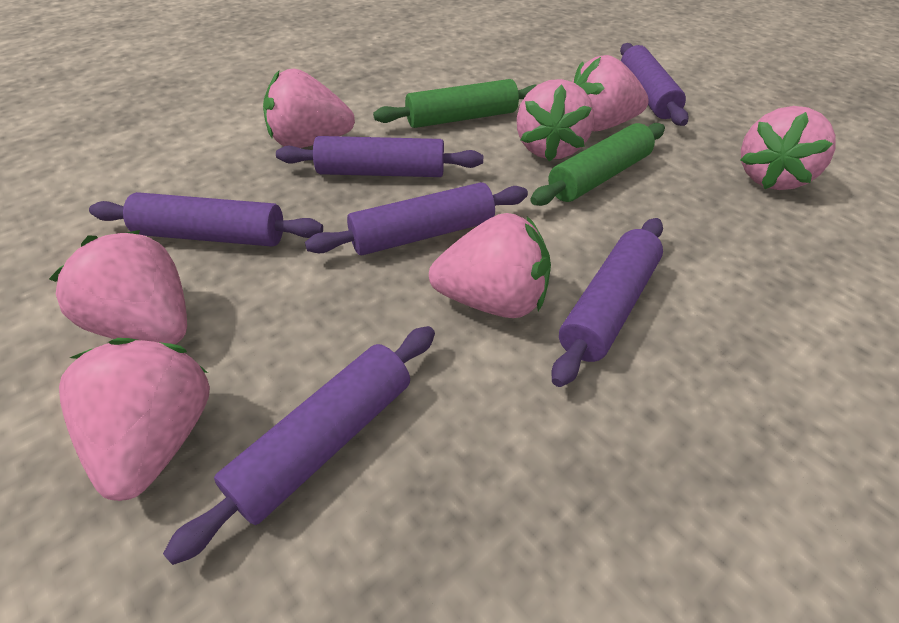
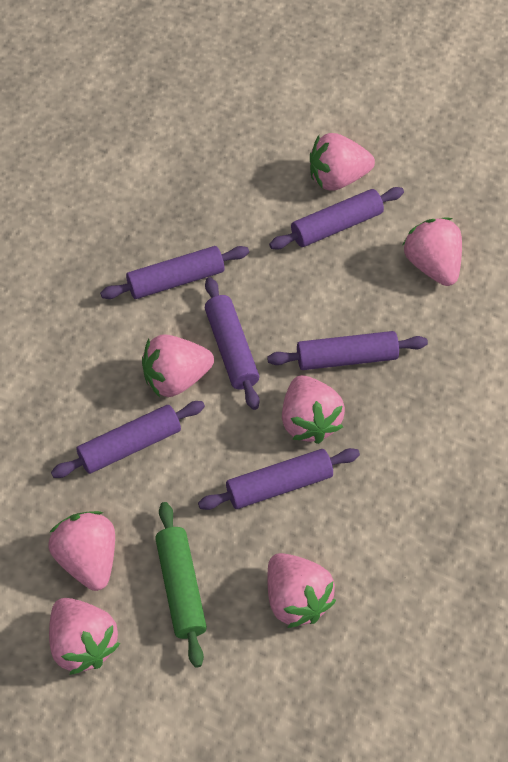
green rolling pin: 2 -> 1

